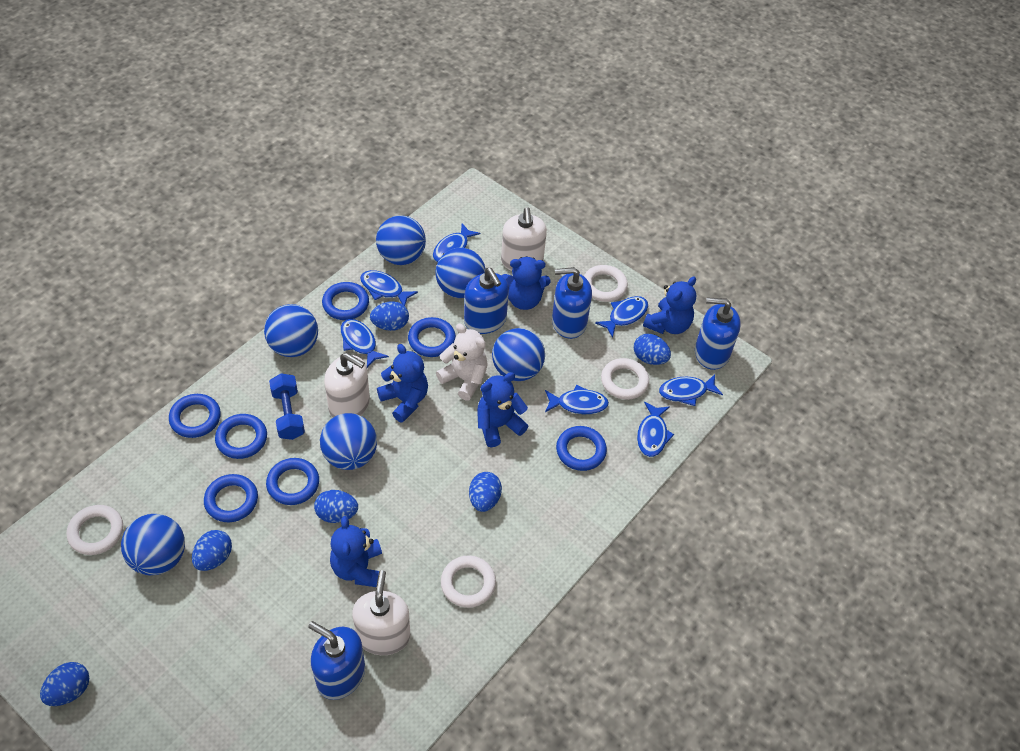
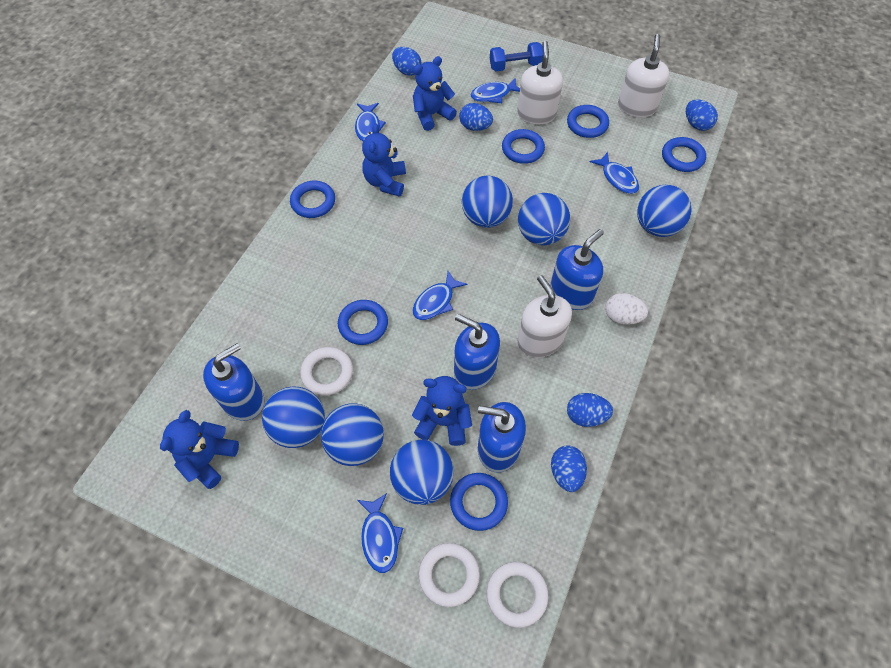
blue egg: 6 -> 5
blue fish: 7 -> 5
blue ring: 7 -> 6
blue teddy bear: 5 -> 4
white egg: 0 -> 1
white ring: 4 -> 3
white teddy bear: 1 -> 0

